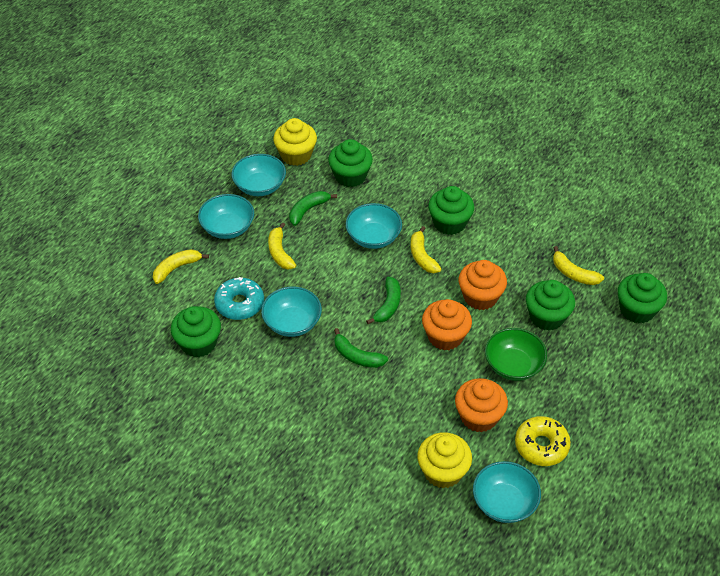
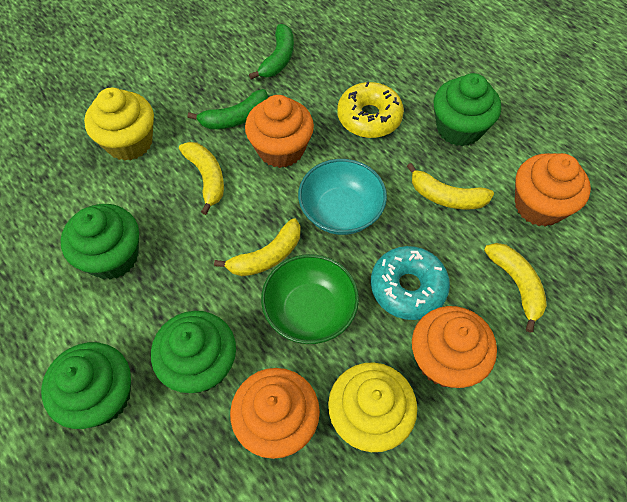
green banana: 3 -> 2
green cupcake: 5 -> 4
orange cupcake: 3 -> 4
turquoise bowl: 5 -> 1

